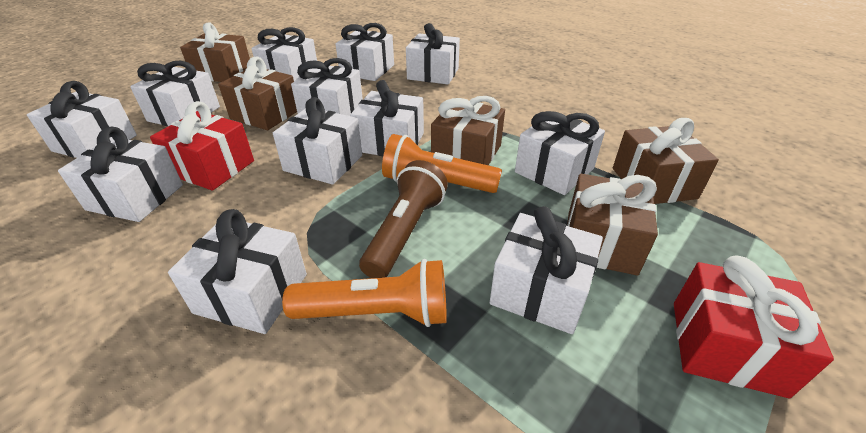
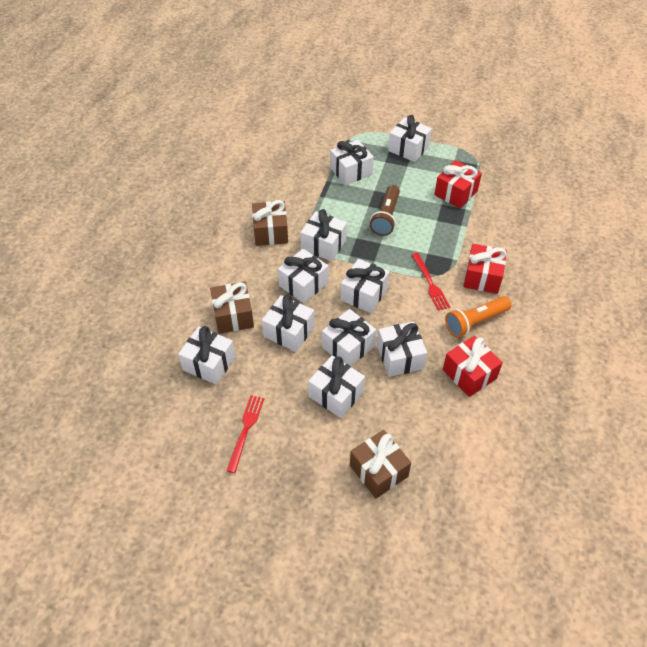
brown gift: 5 -> 3
orange flashlight: 2 -> 1
red fork: 0 -> 2
red gift: 2 -> 3
white gift: 12 -> 10

